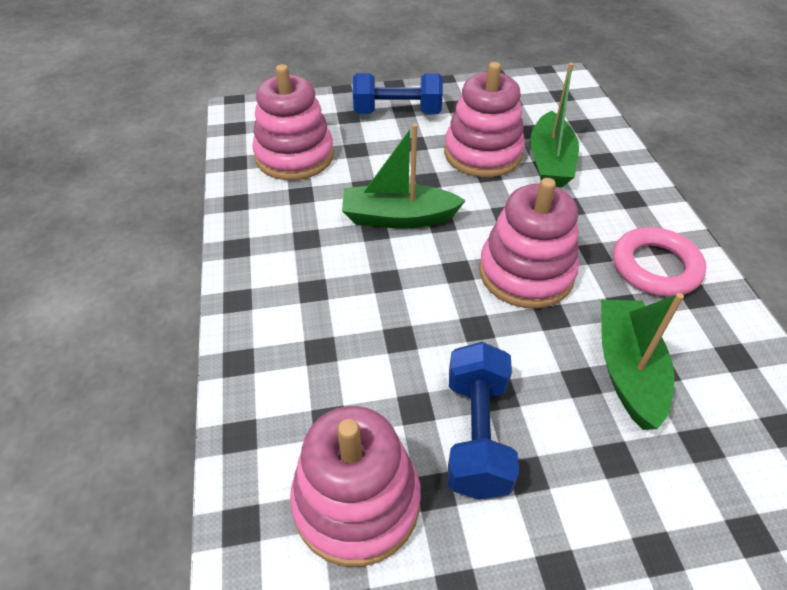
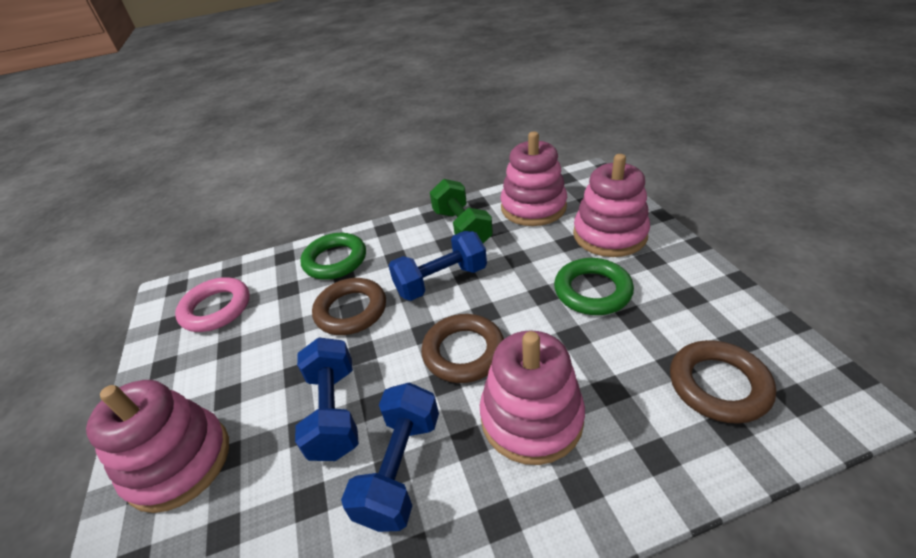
blue dumbbell: 2 -> 3
brown ring: 0 -> 3
green boat: 3 -> 0
green dumbbell: 0 -> 1
green ring: 0 -> 2

